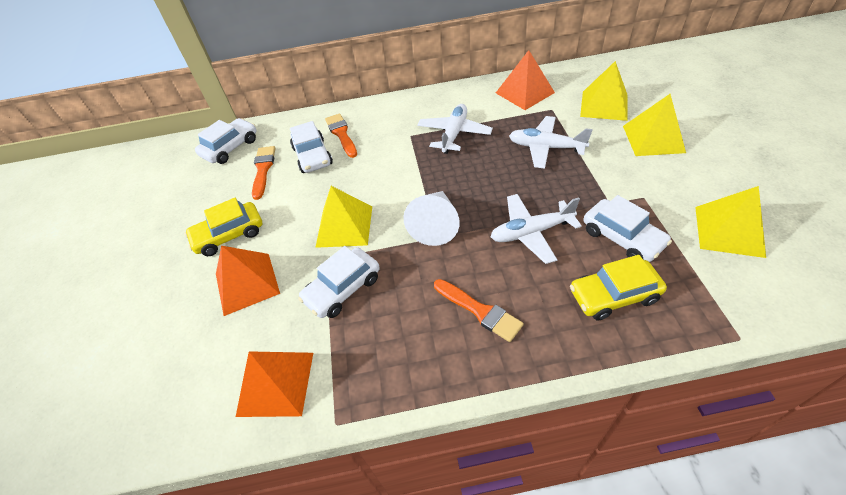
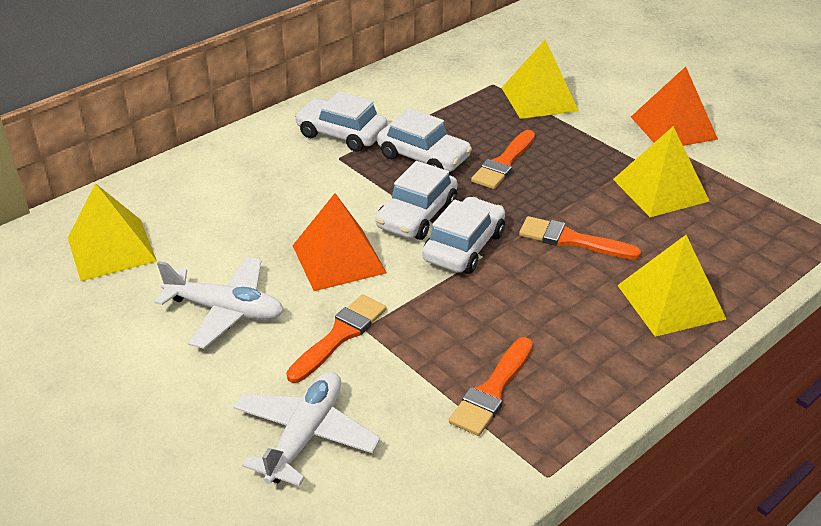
orange brush: 3 -> 4
orange pyramid: 3 -> 2
white cone: 1 -> 0
white plane: 3 -> 2
yellow car: 2 -> 0

